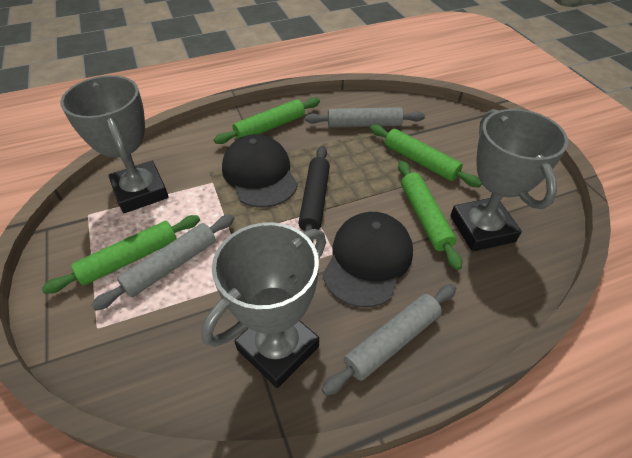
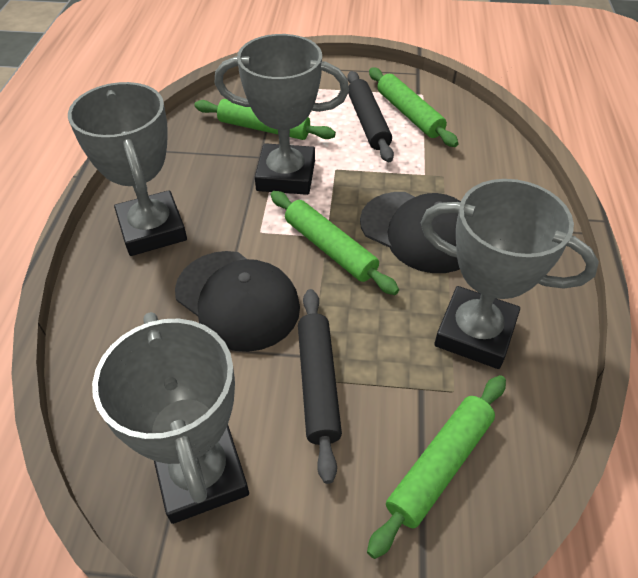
black rolling pin: 1 -> 2
grey rolling pin: 3 -> 0
grey trophy: 3 -> 4

